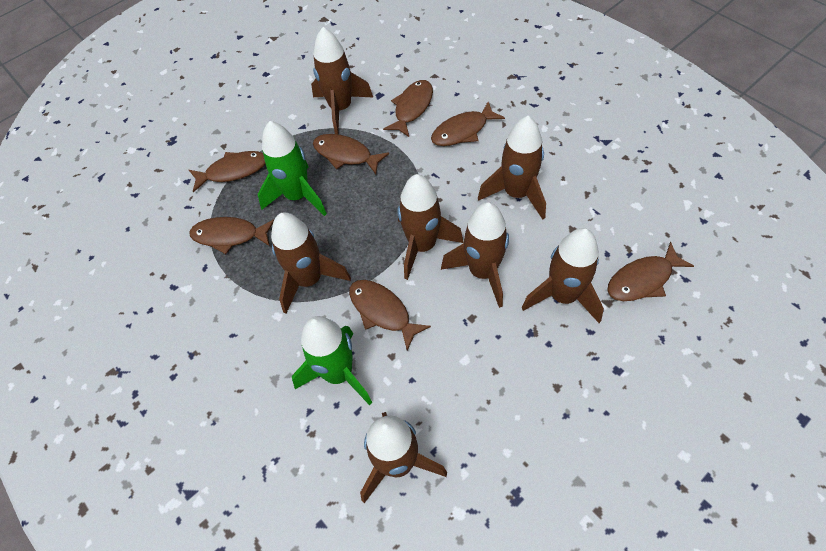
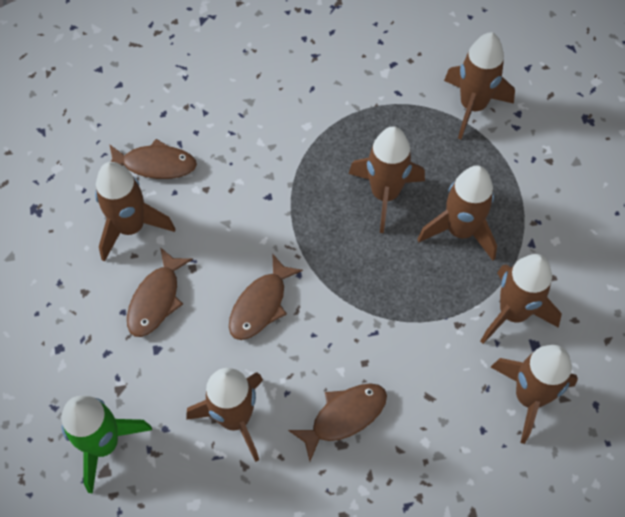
brown fish: 7 -> 4
green rocket: 2 -> 1

